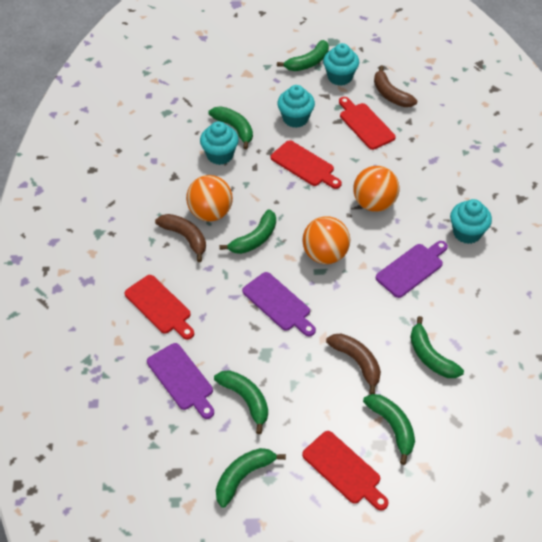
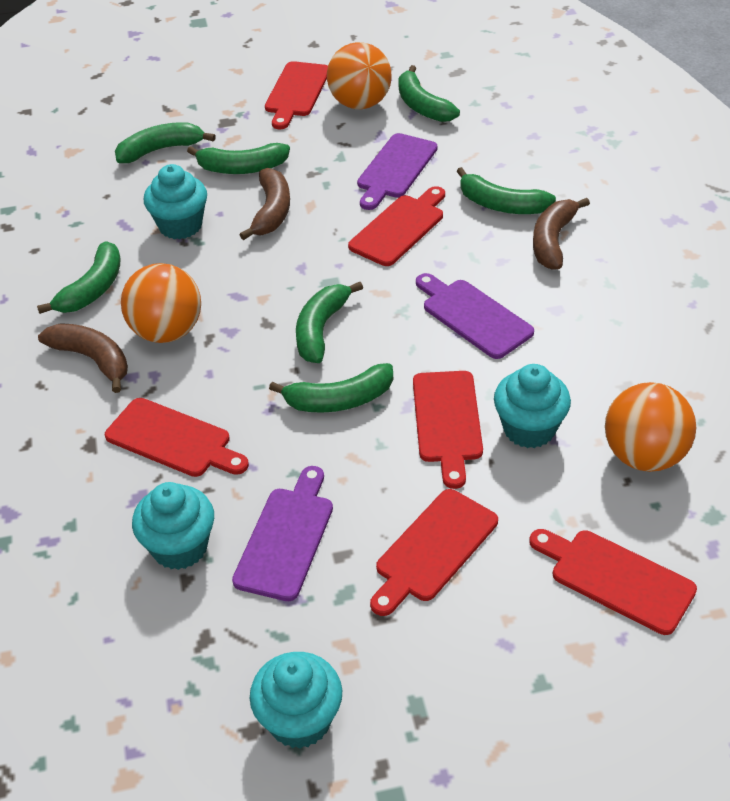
red cutting board: 4 -> 6

